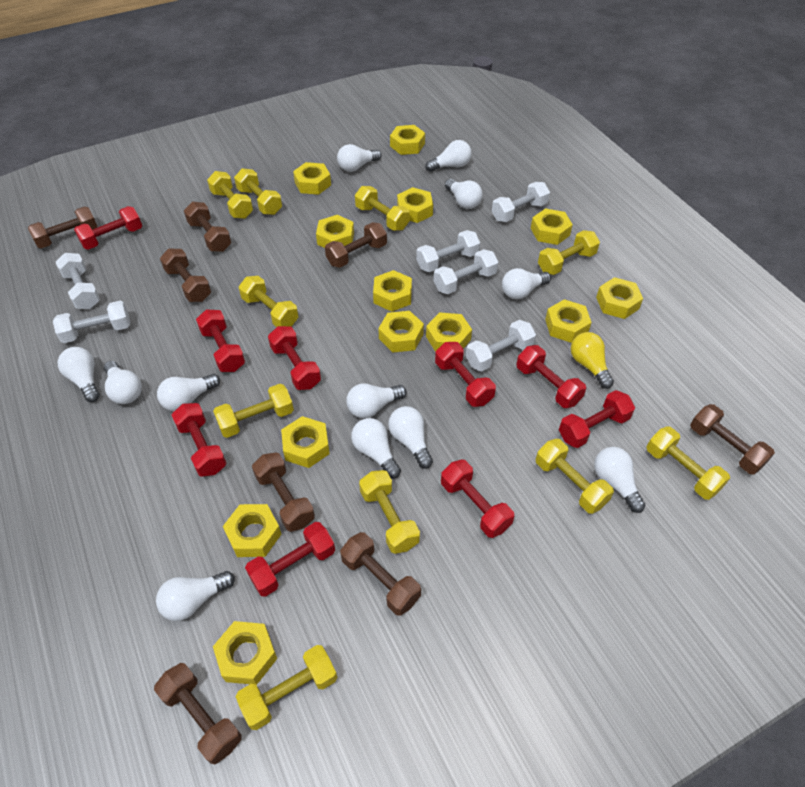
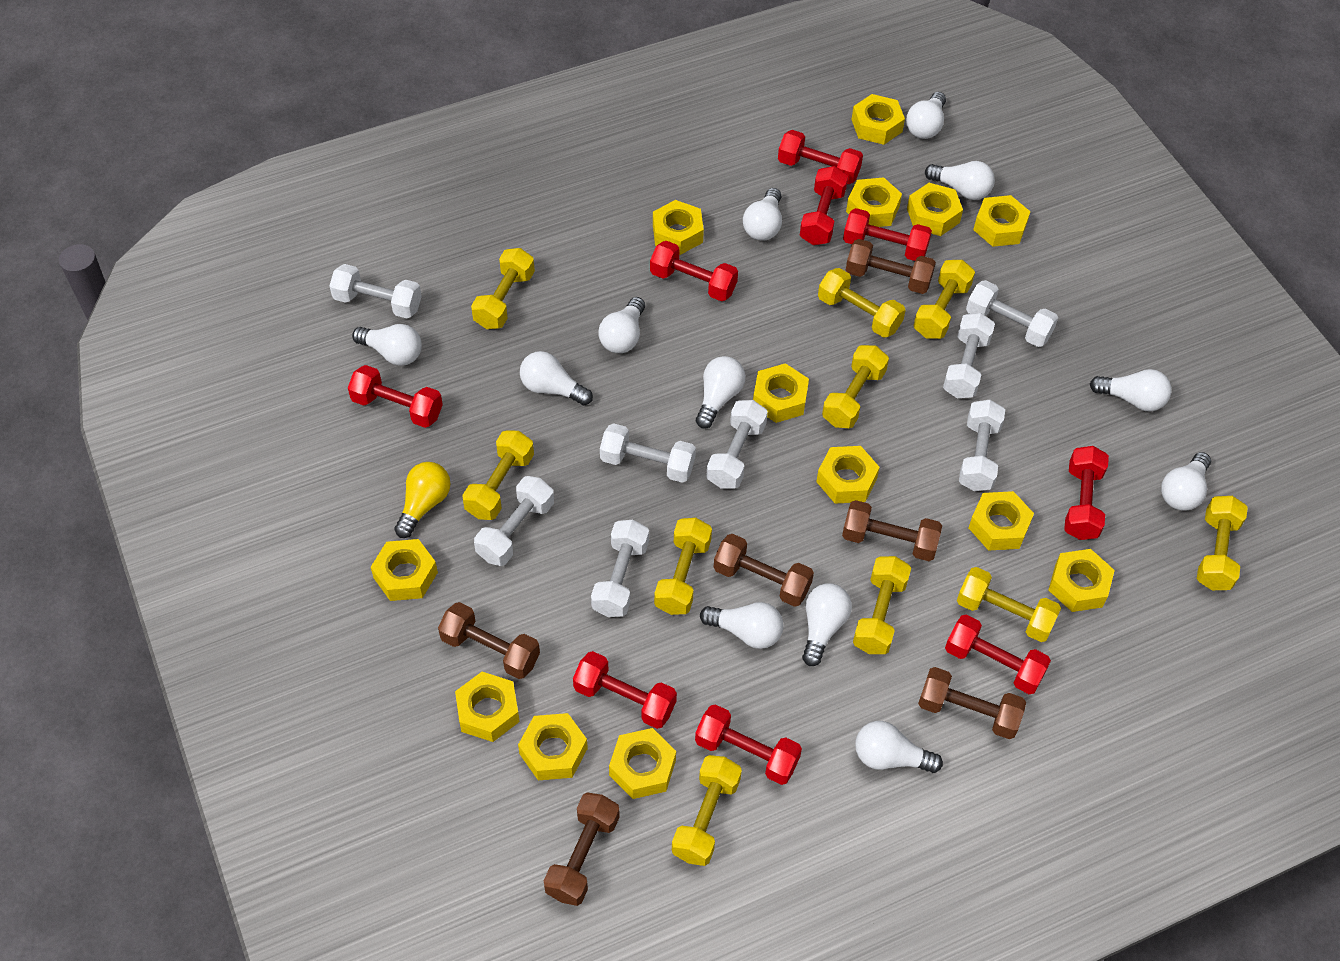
brown dumbbell: 8 -> 6
white dumbbell: 6 -> 8

